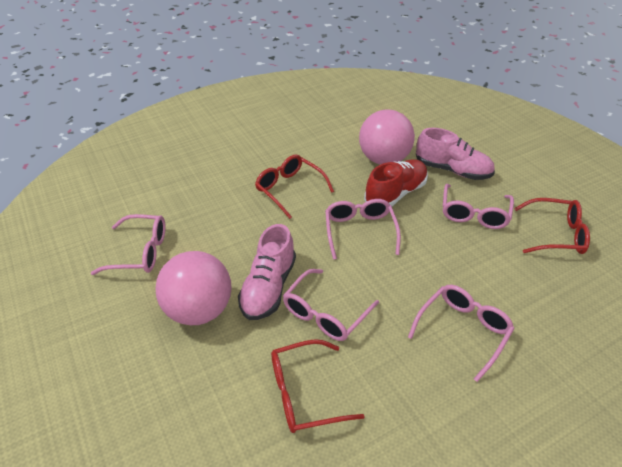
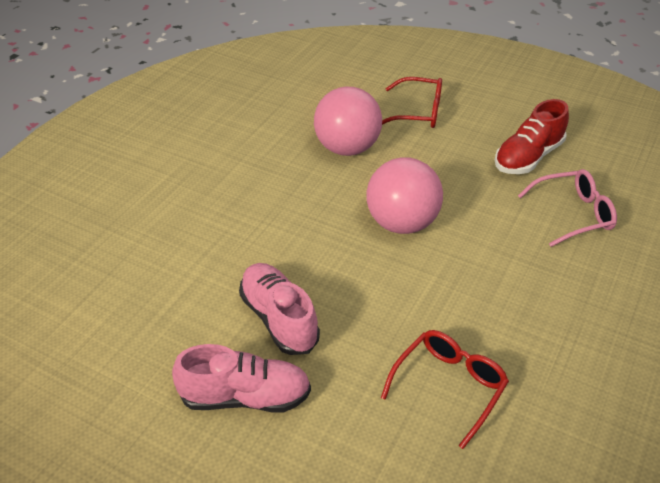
pink glasses: 5 -> 1
red glasses: 3 -> 2

